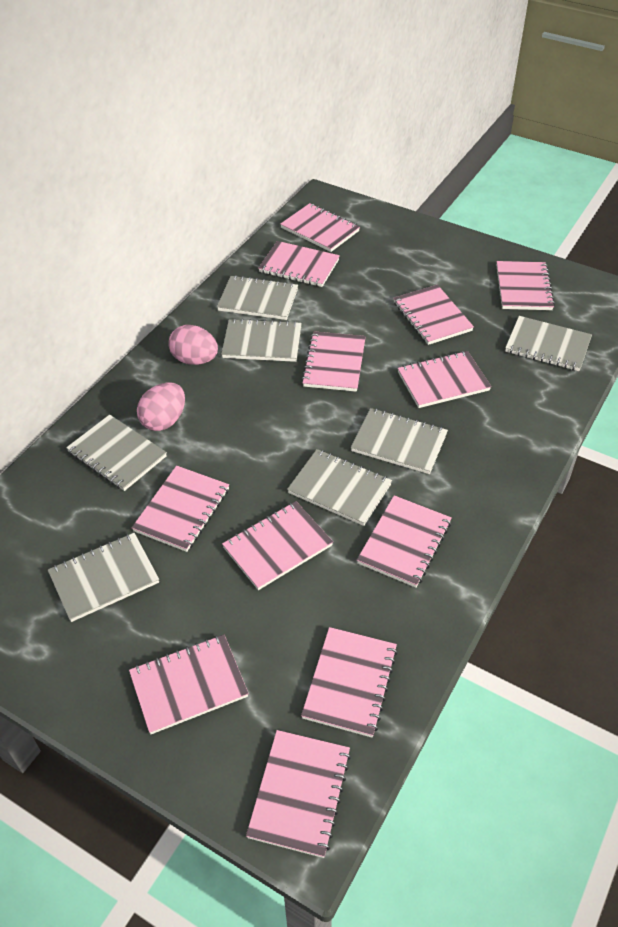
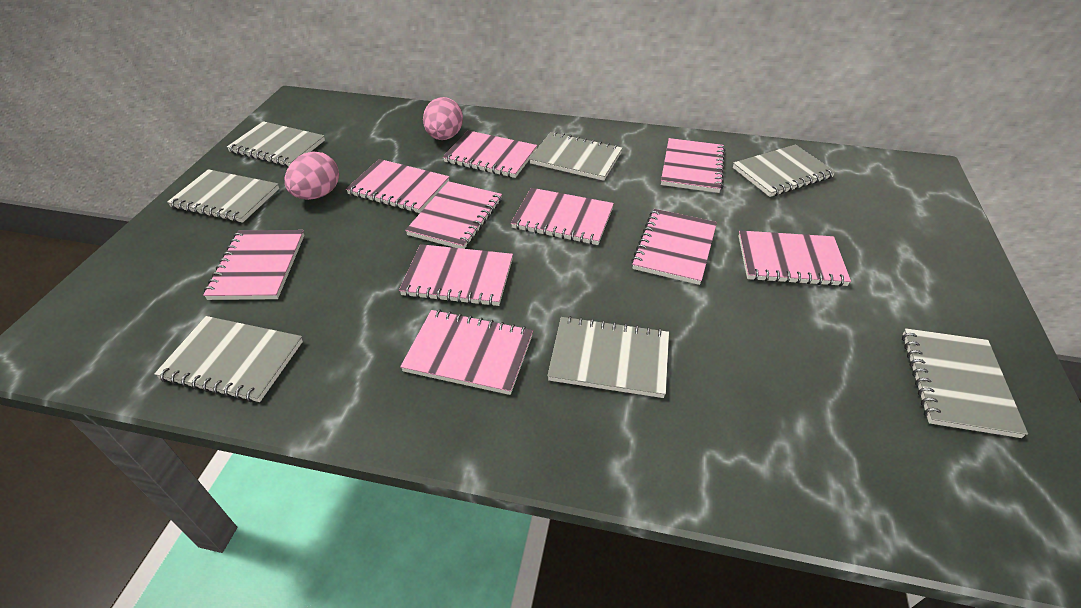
pink notebook: 12 -> 10

